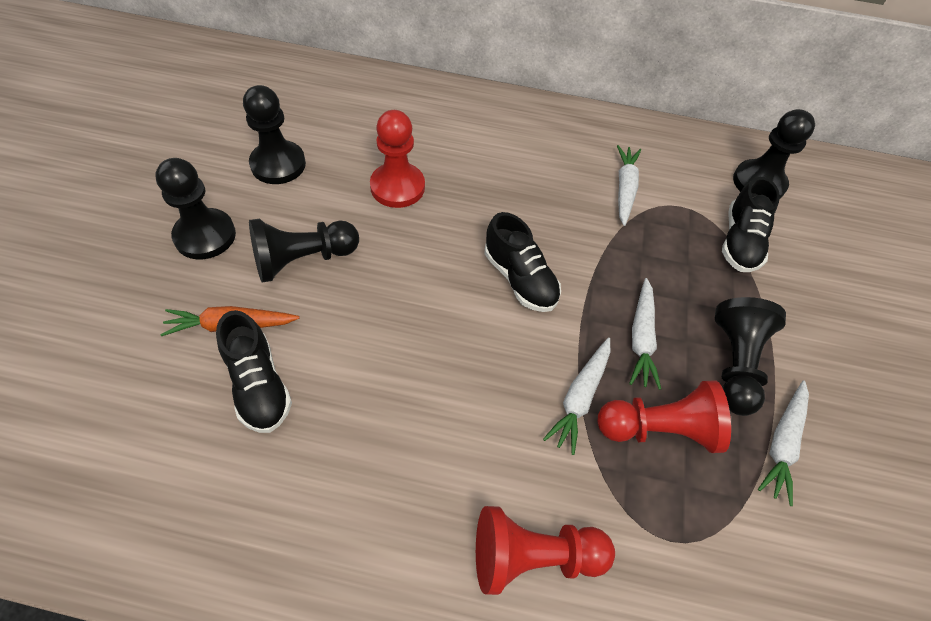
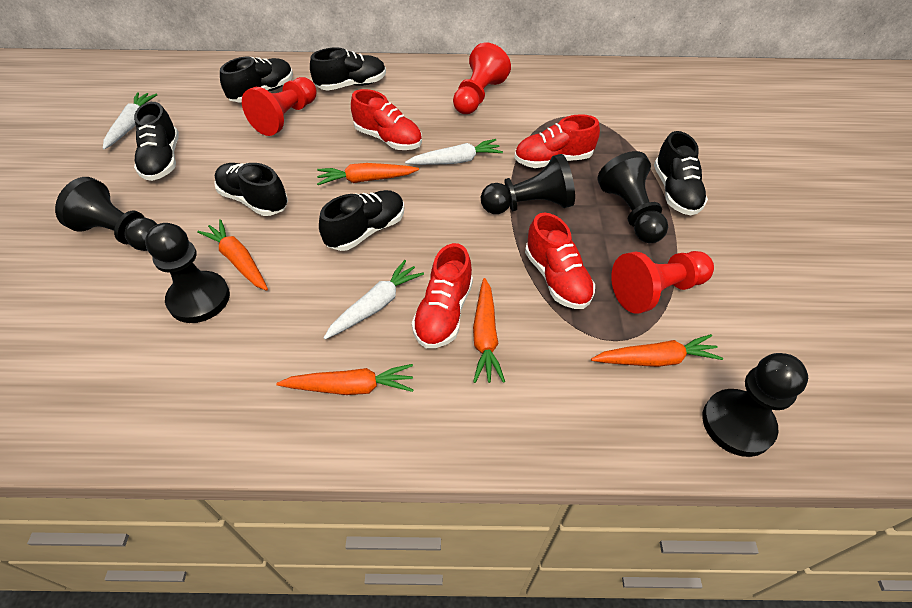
black shoe: 3 -> 6
orange carrot: 1 -> 5
red shoe: 0 -> 4
white carrot: 4 -> 3

